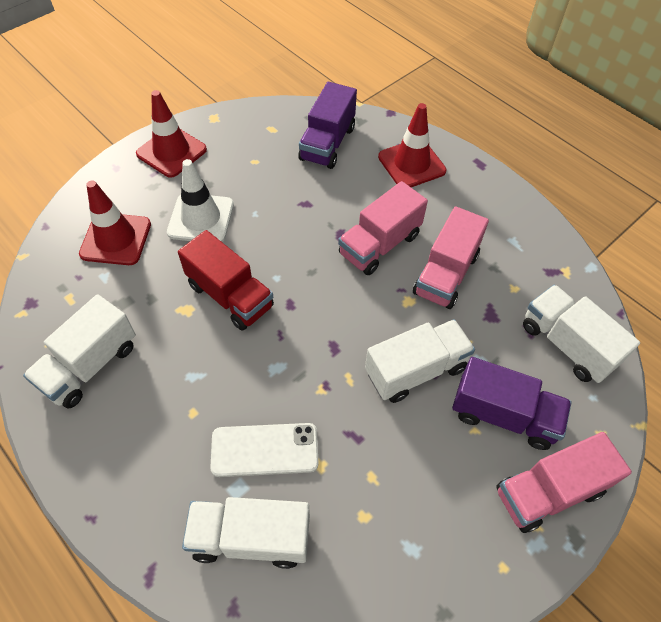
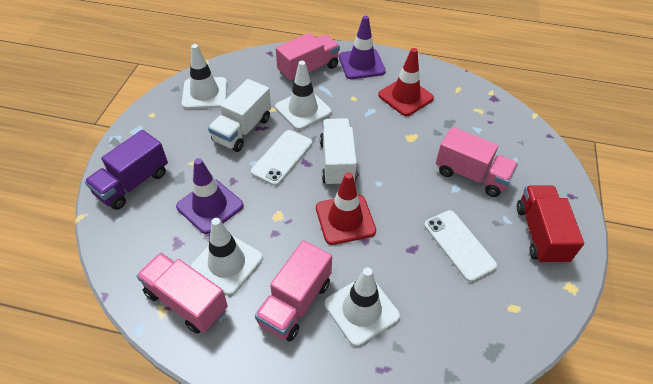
pink truck: 3 -> 4
purple traffic cone: 0 -> 2
purple truck: 2 -> 1
red traffic cone: 3 -> 2
white phone: 1 -> 2
white traffic cone: 1 -> 4
white truck: 4 -> 2

